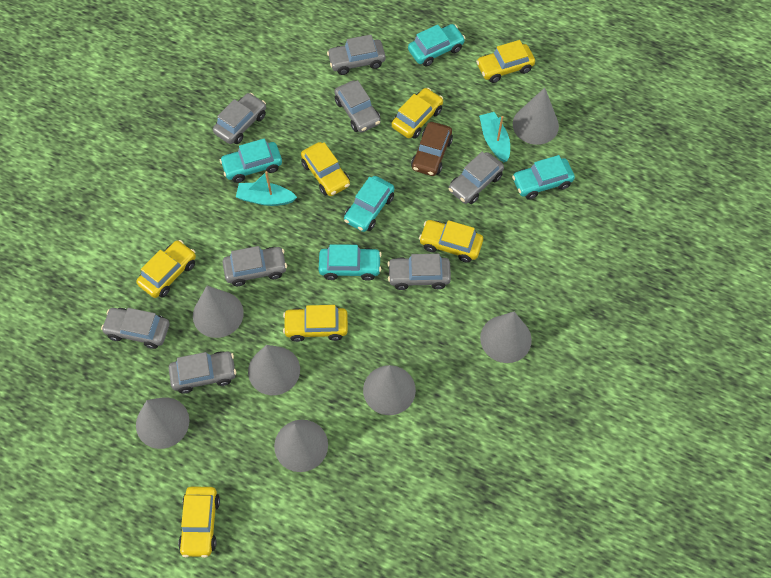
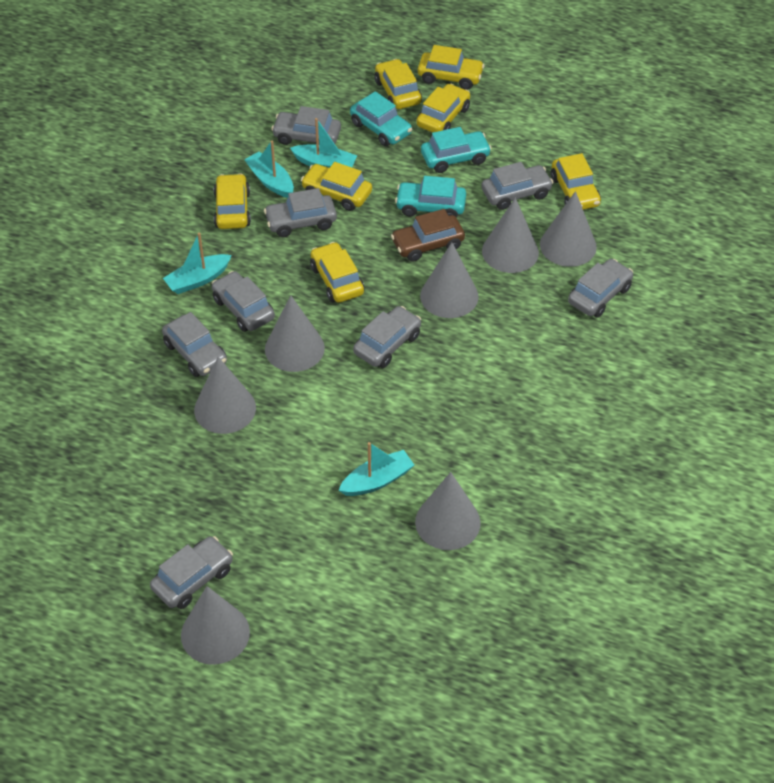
turquoise boat: 2 -> 4
turquoise car: 5 -> 3

